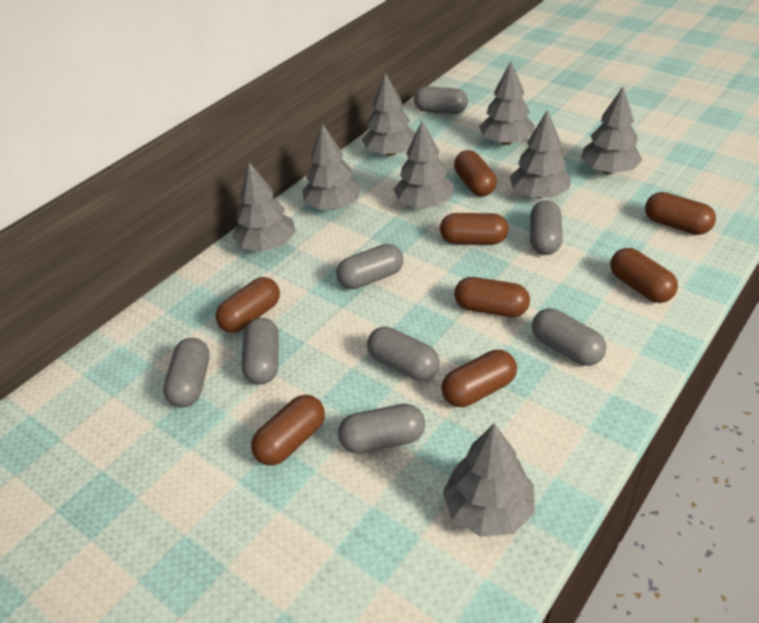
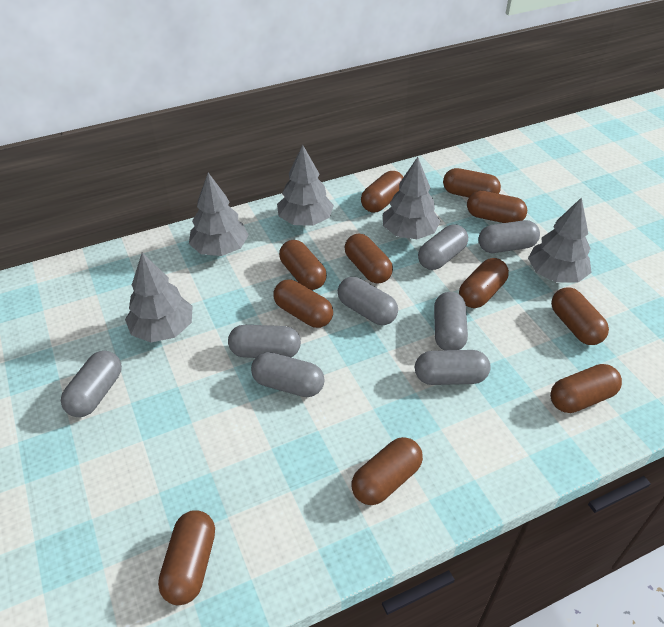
brown capsule: 8 -> 11
grey tree: 8 -> 5

